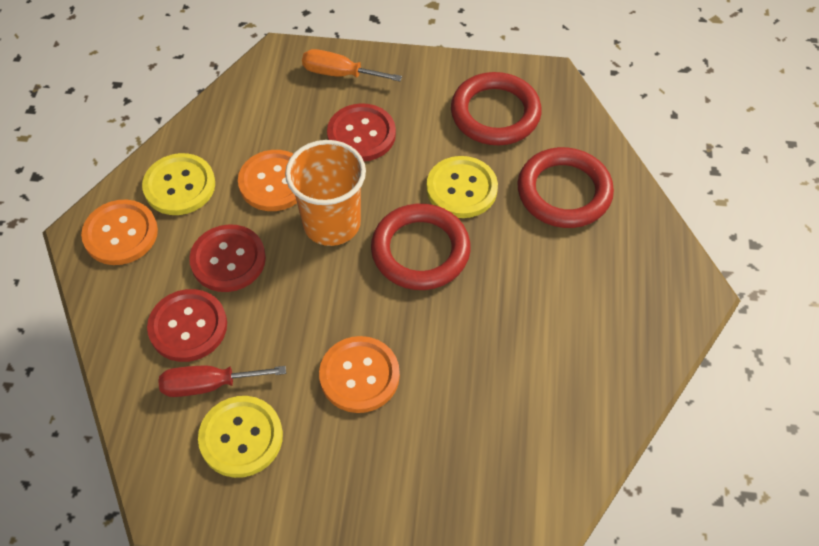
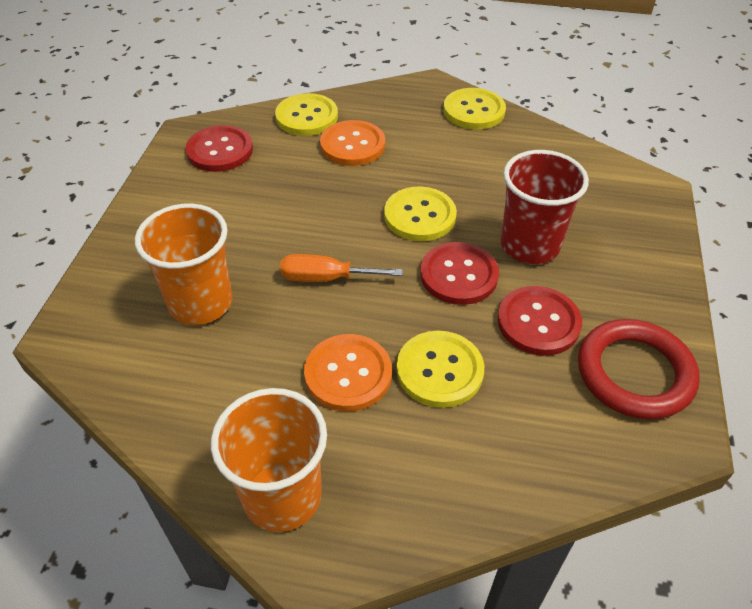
orange button: 3 -> 2
orange cup: 1 -> 2
red cup: 0 -> 1
red ring: 3 -> 1
red screwdriver: 1 -> 0
yellow button: 3 -> 4

